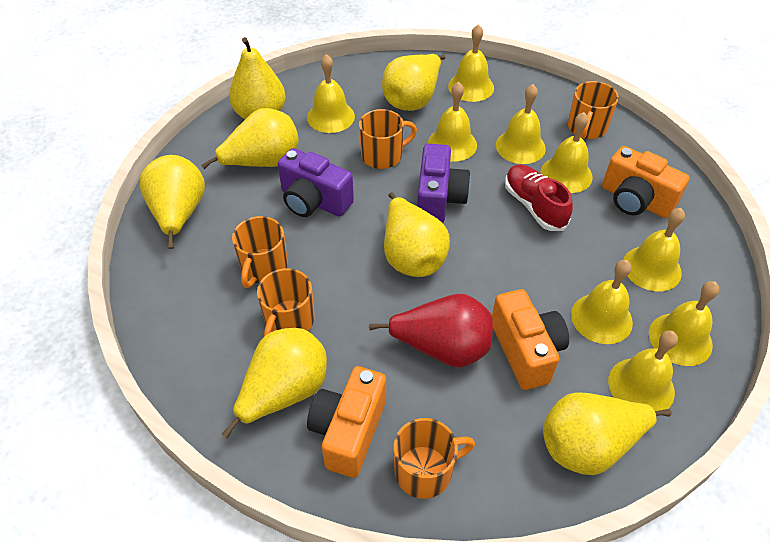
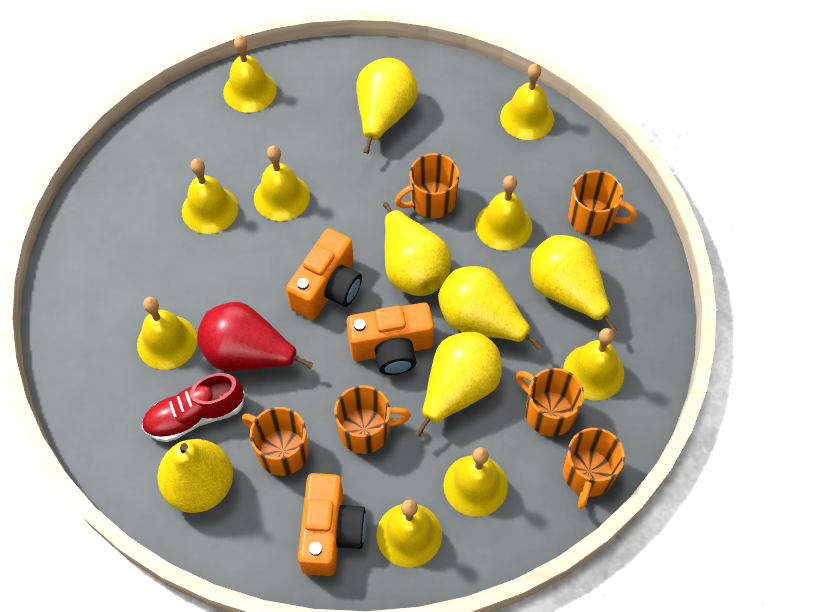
orange mug: 5 -> 6
purple camera: 2 -> 0
yellow pear: 7 -> 6

